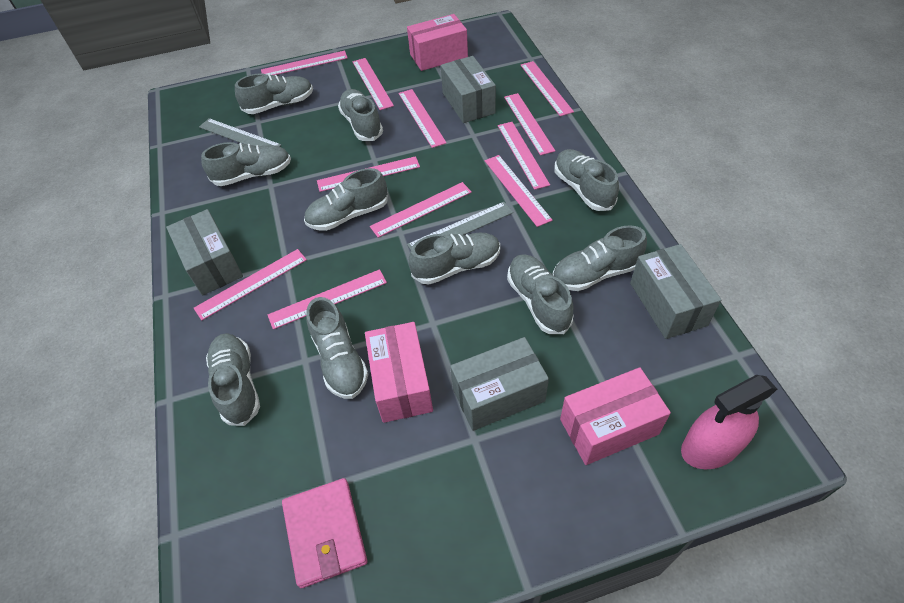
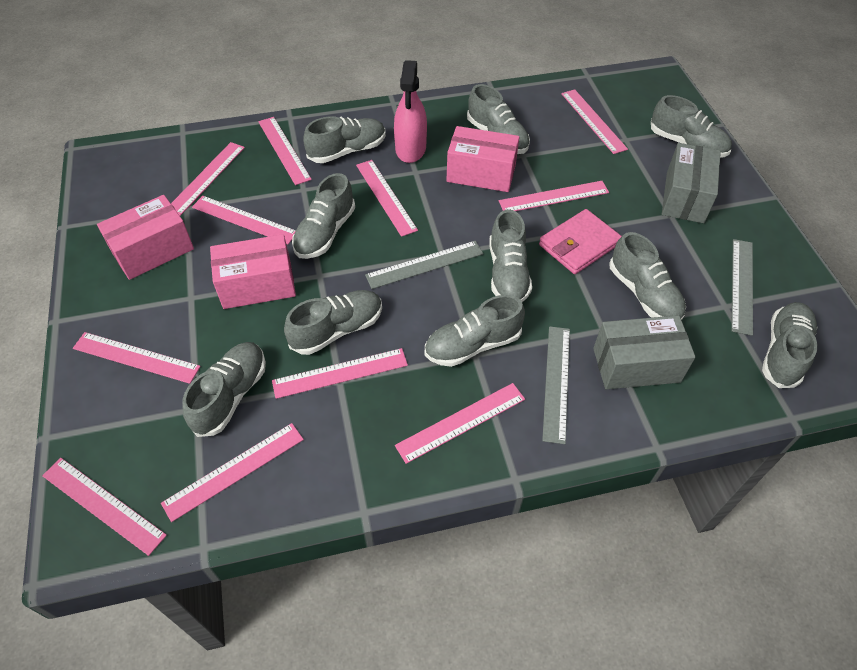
grey box: 4 -> 2
grey ruler: 2 -> 3

